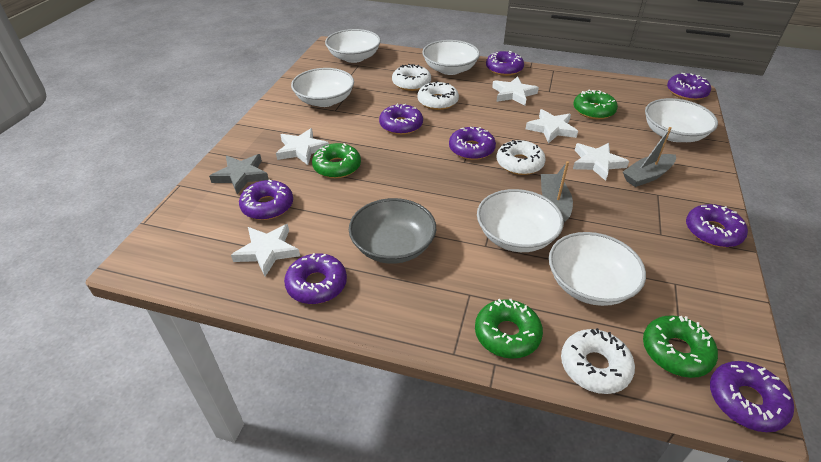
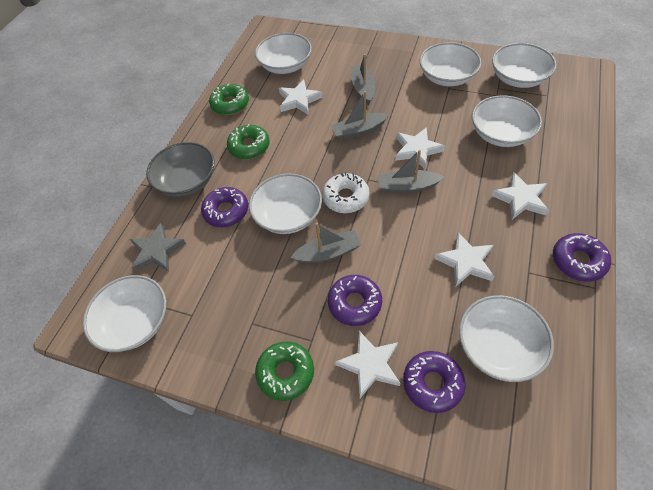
green donut: 4 -> 3
grey boat: 2 -> 4
purple donut: 8 -> 4
white bowl: 6 -> 7
white donut: 4 -> 1

